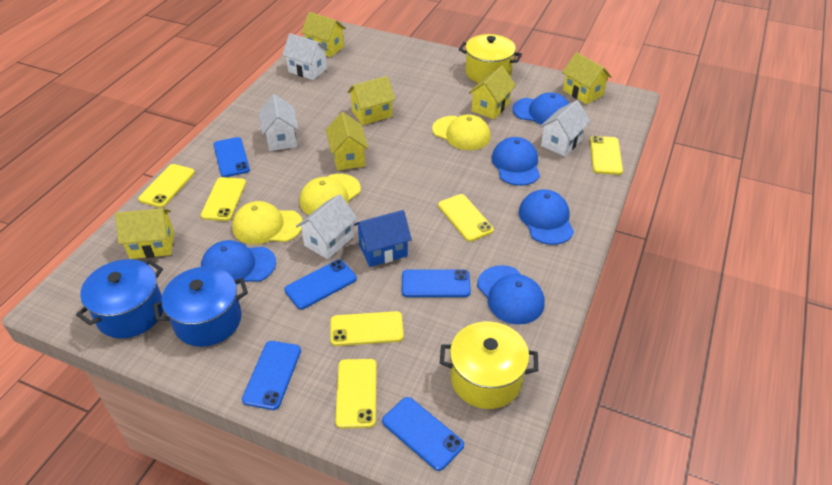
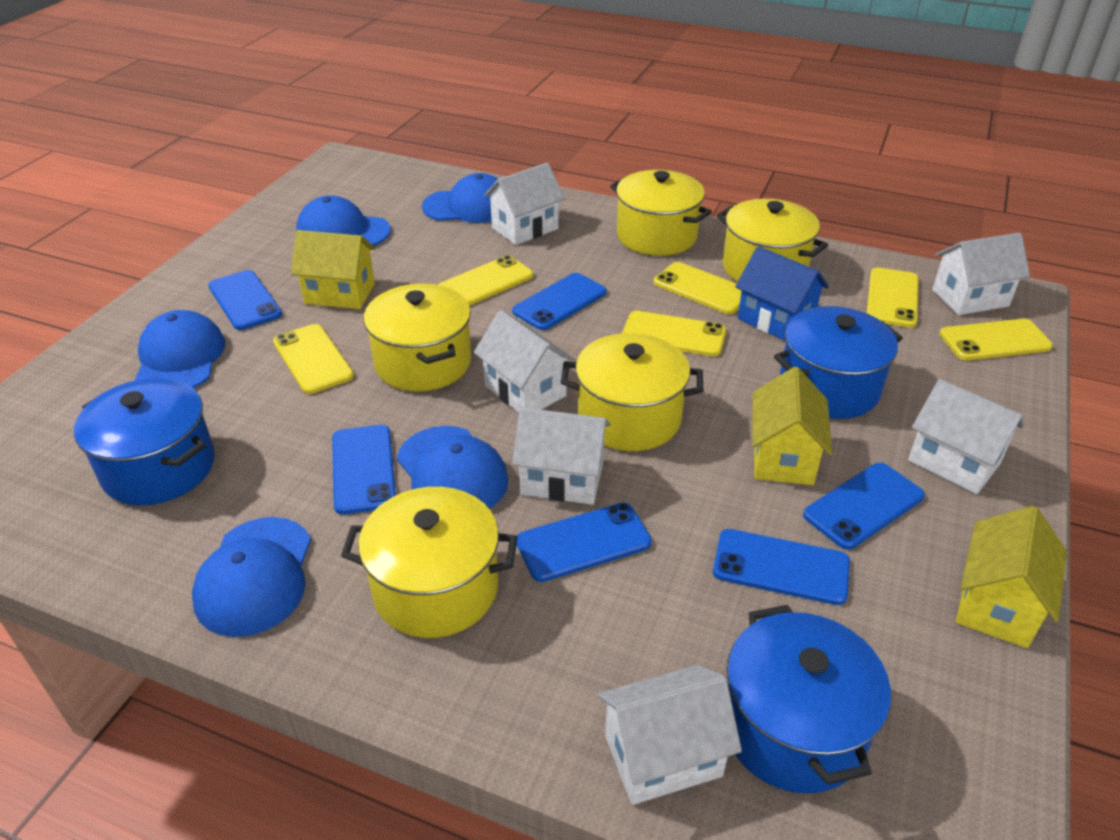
blue phone: 5 -> 6
blue pot: 2 -> 3
white house: 4 -> 6
yellow cap: 3 -> 0
yellow house: 6 -> 3
yellow pot: 2 -> 5

